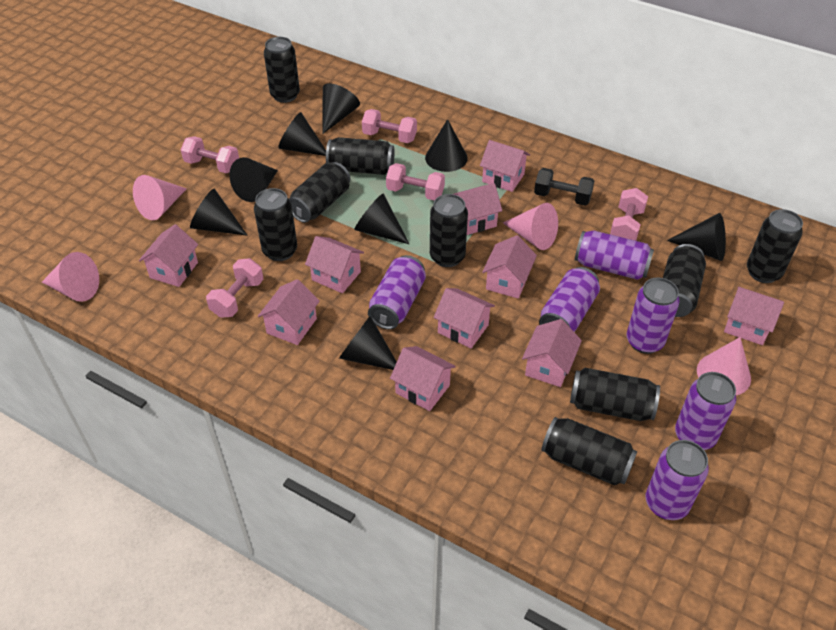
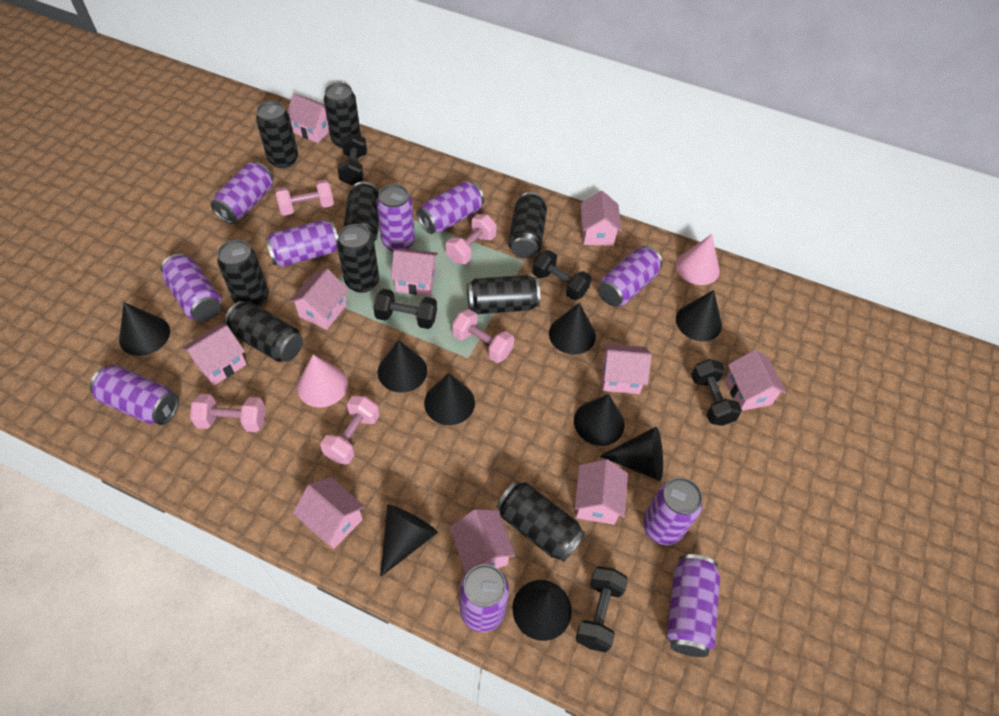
black cone: 8 -> 9
black dumbbell: 1 -> 5
pink cone: 4 -> 2
purple can: 6 -> 10

